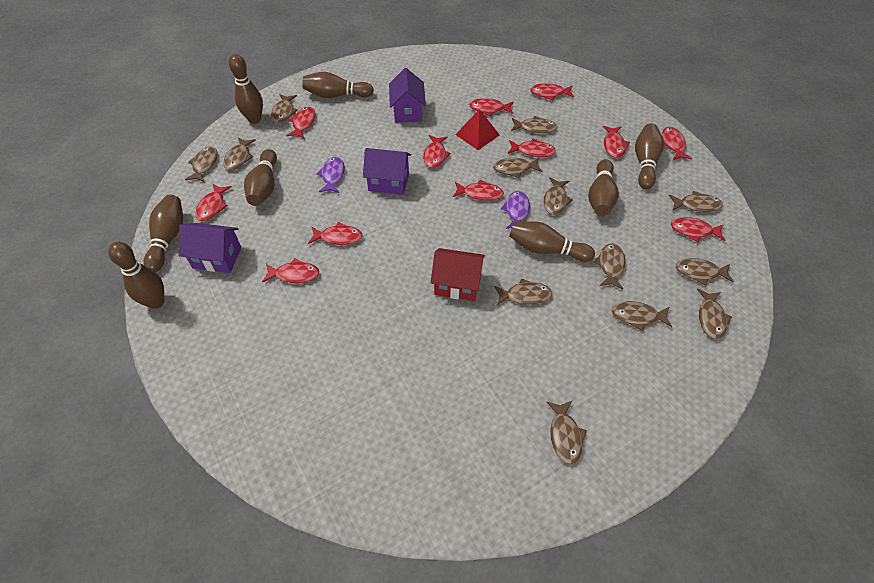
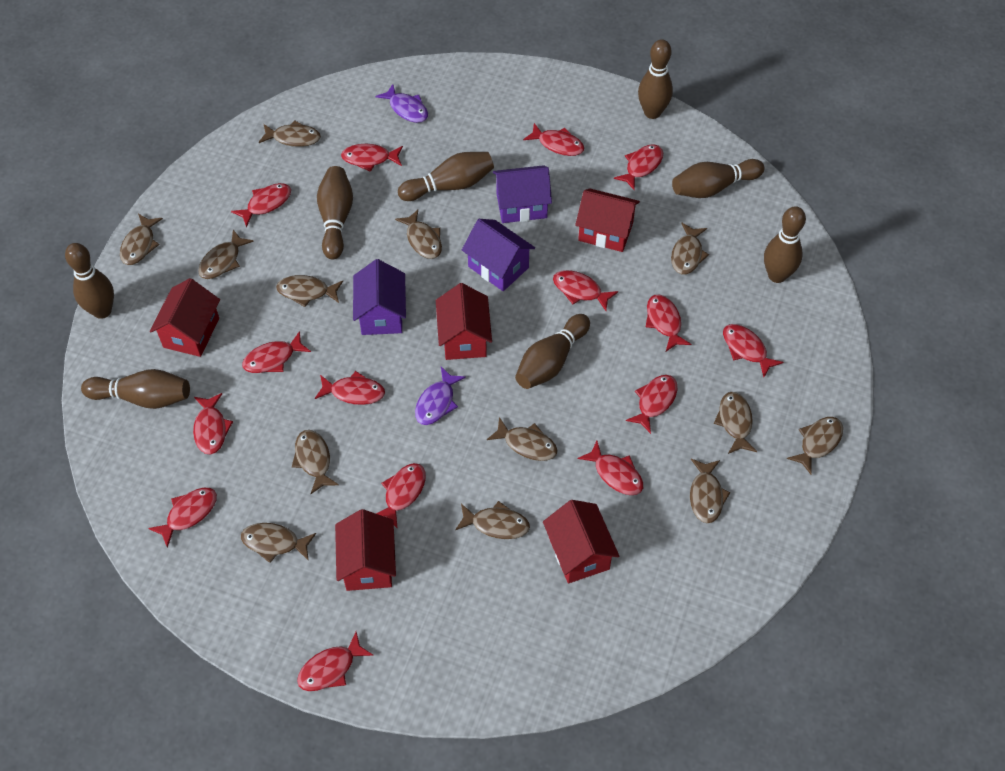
red fish: 12 -> 15
red house: 1 -> 5
red pyramid: 1 -> 0

